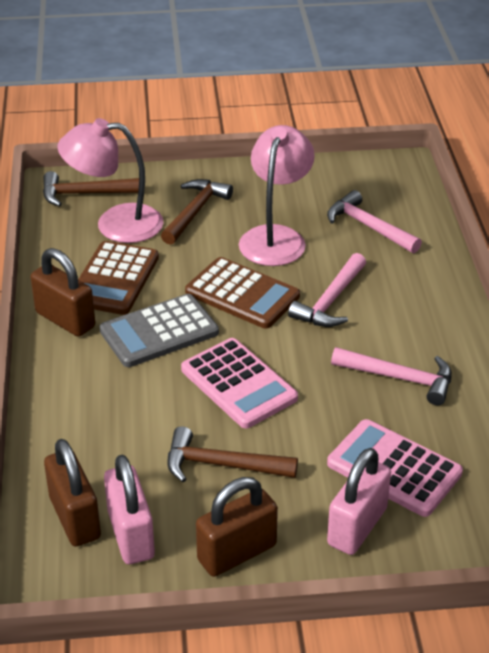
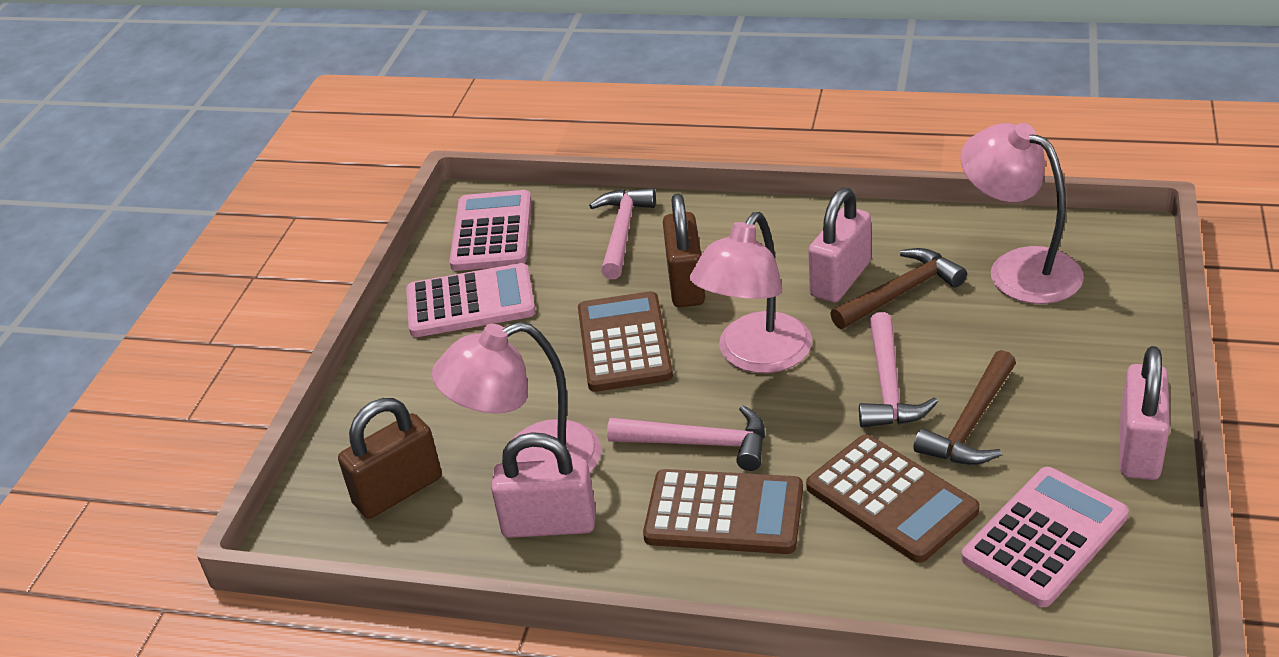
brown calculator: 2 -> 3
brown hammer: 3 -> 2
brown padlock: 3 -> 2
grey calculator: 1 -> 0
pink calculator: 2 -> 3
pink lamp: 2 -> 3
pink padlock: 2 -> 3

